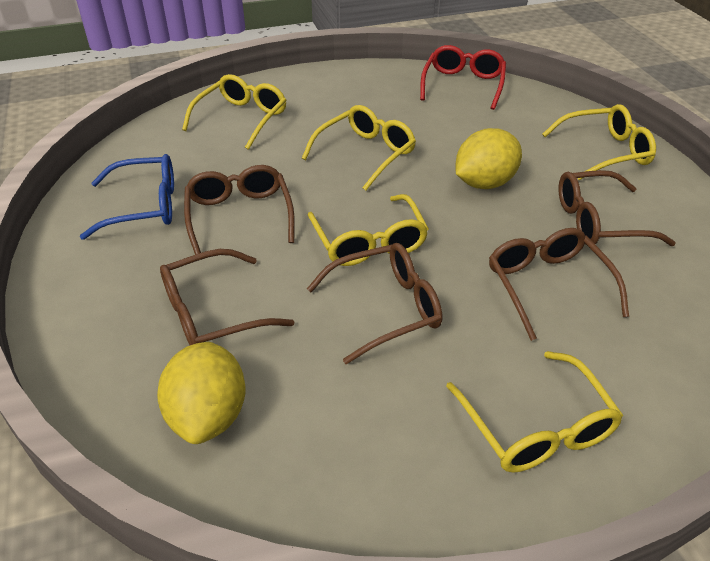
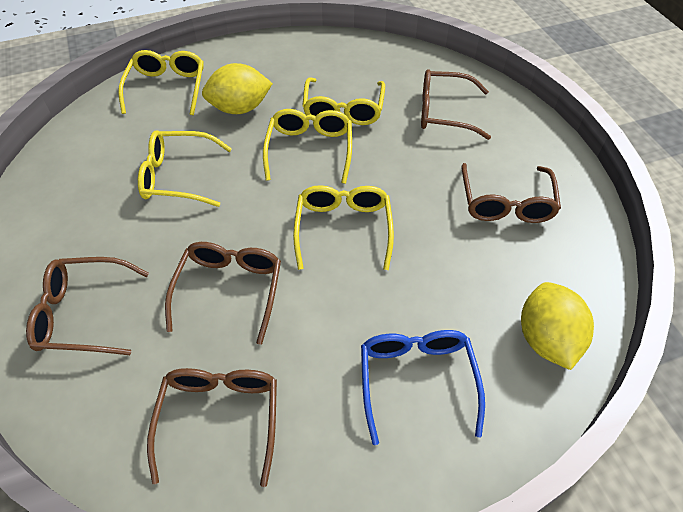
red glasses: 1 -> 0

